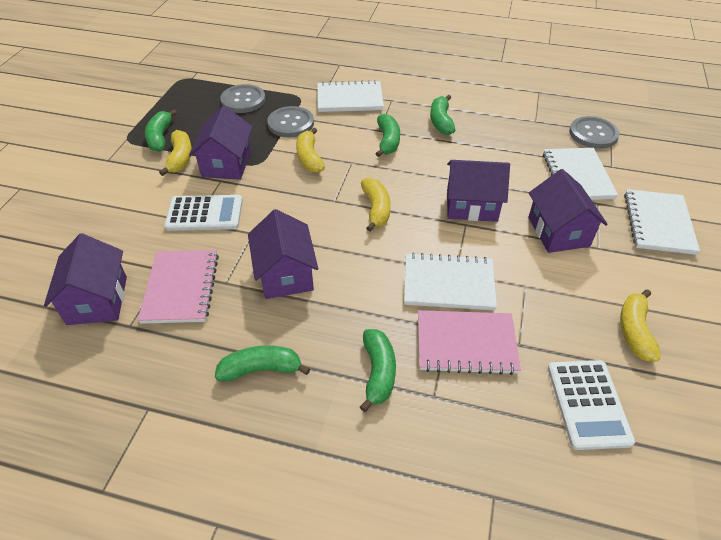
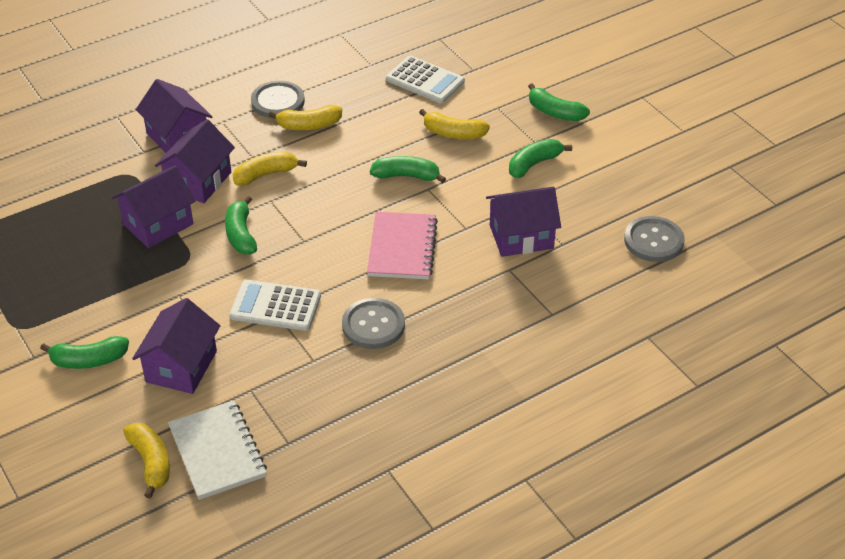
pink notebook: 2 -> 1
white notebook: 4 -> 1

